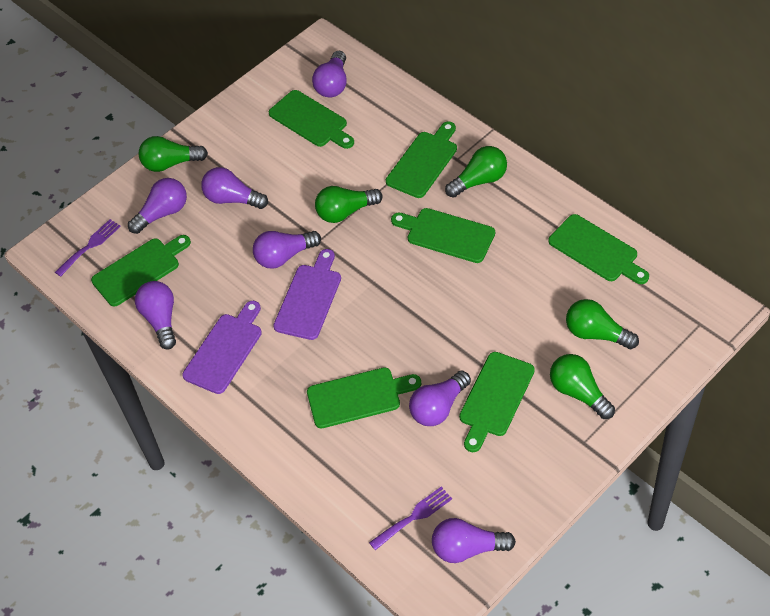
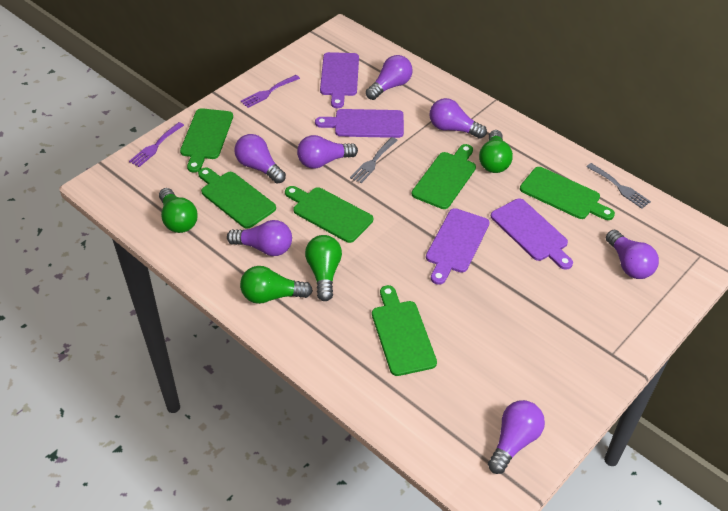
green cutting board: 7 -> 6
green light bulb: 5 -> 4
grey fork: 0 -> 2
purple cutting board: 2 -> 4

